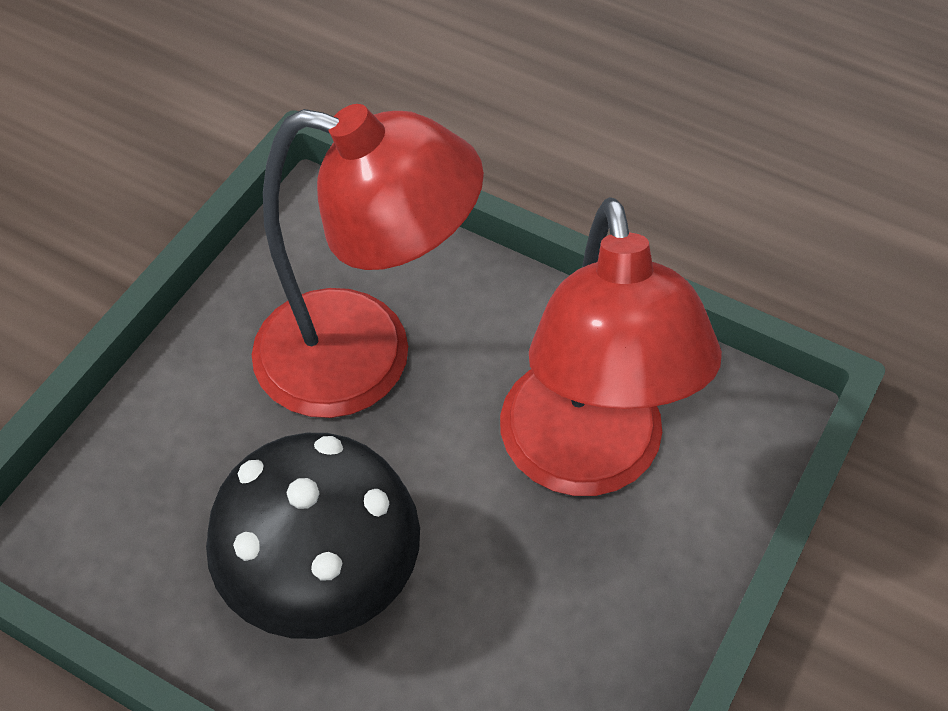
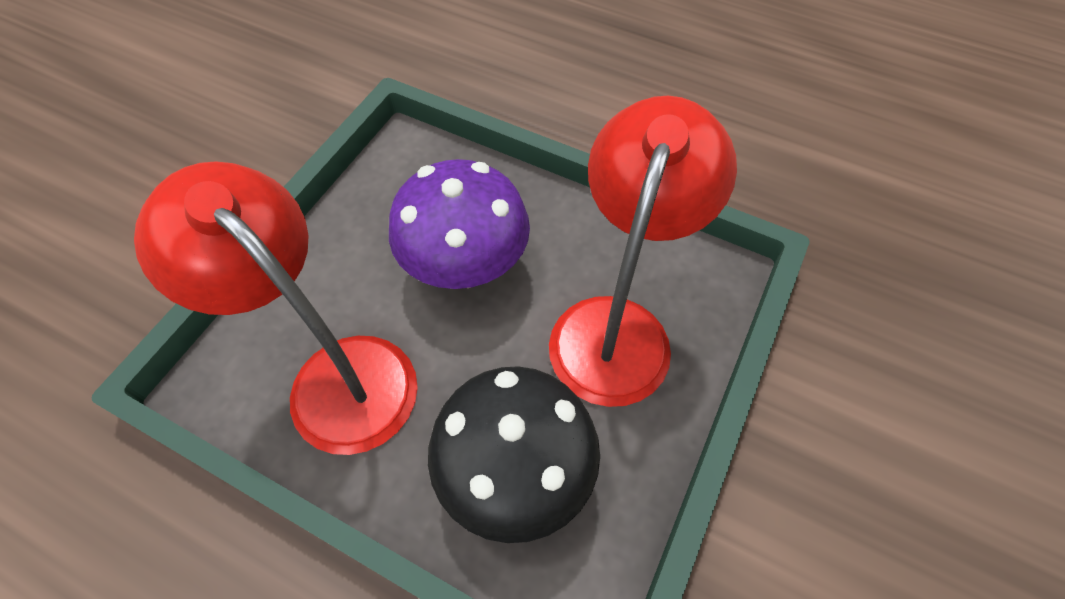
purple mushroom: 0 -> 1

